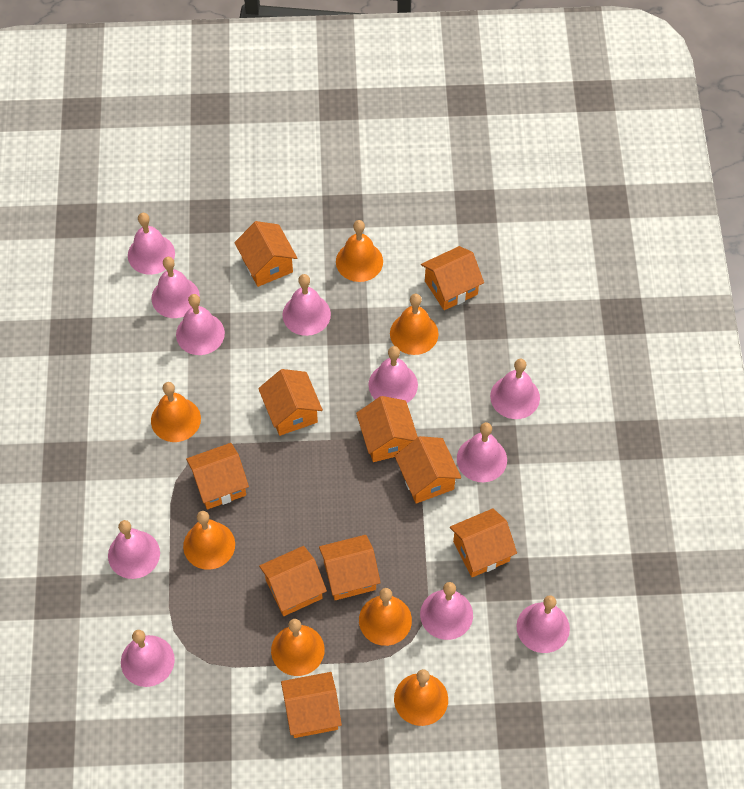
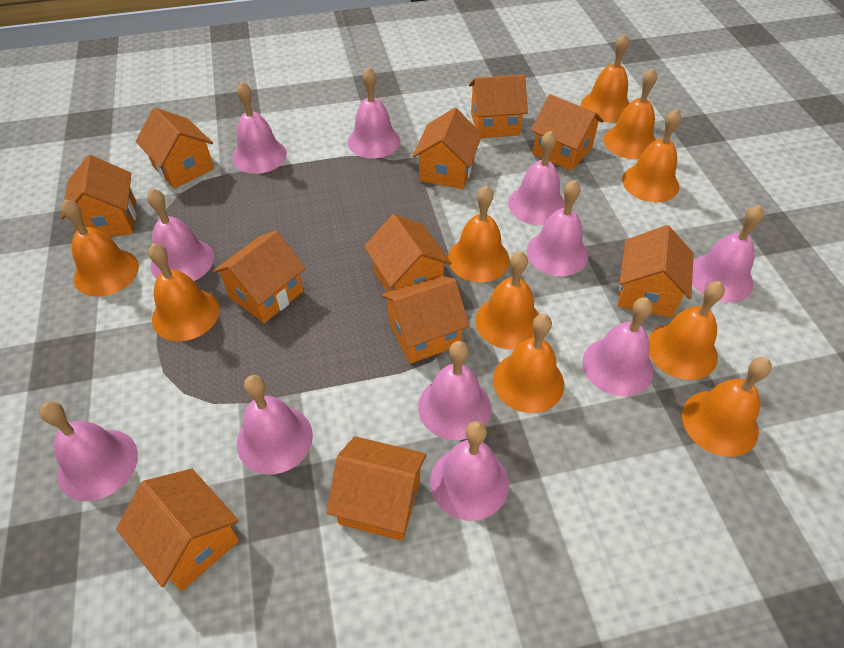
orange bell: 7 -> 10
orange house: 10 -> 11

